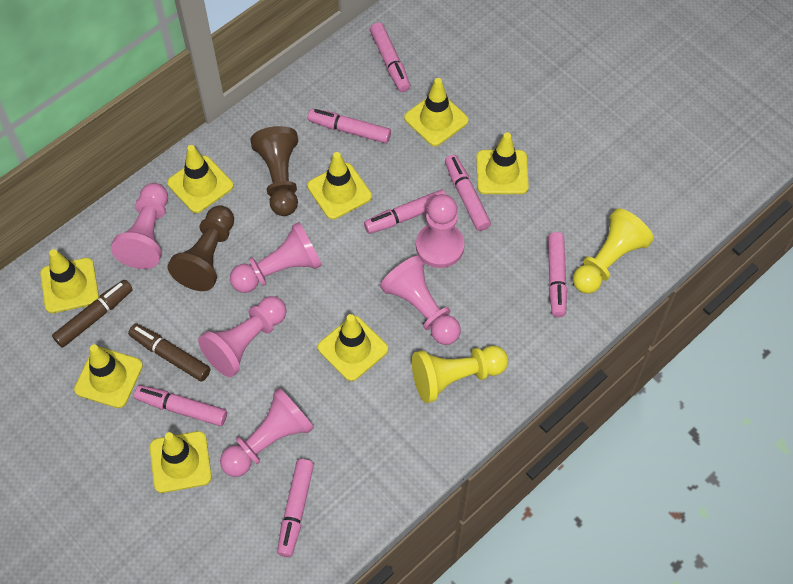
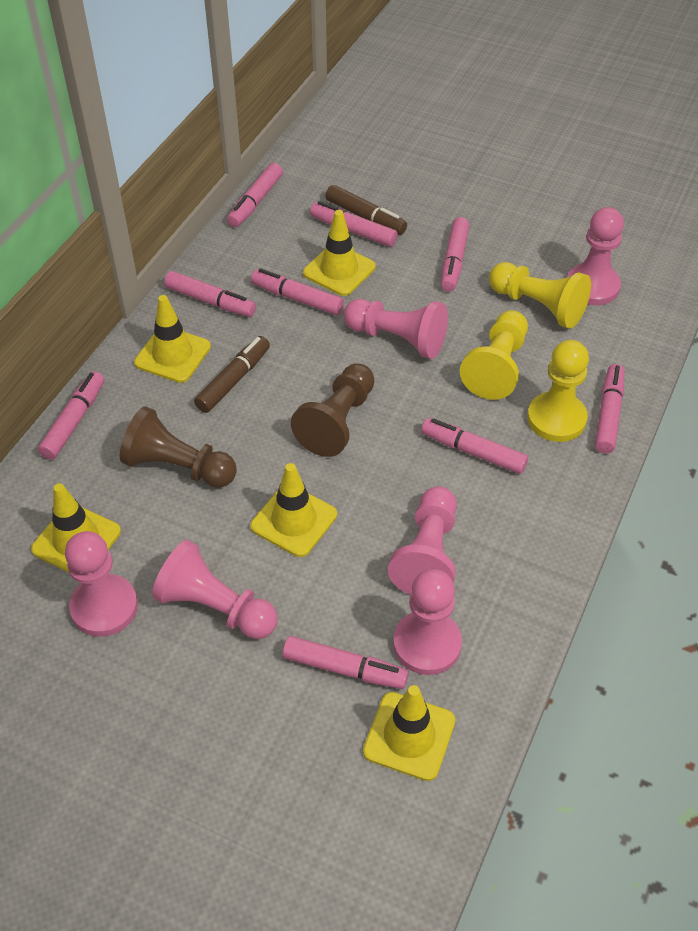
pink marker: 7 -> 9
yellow pawn: 2 -> 3
yellow traffic cone: 8 -> 5

